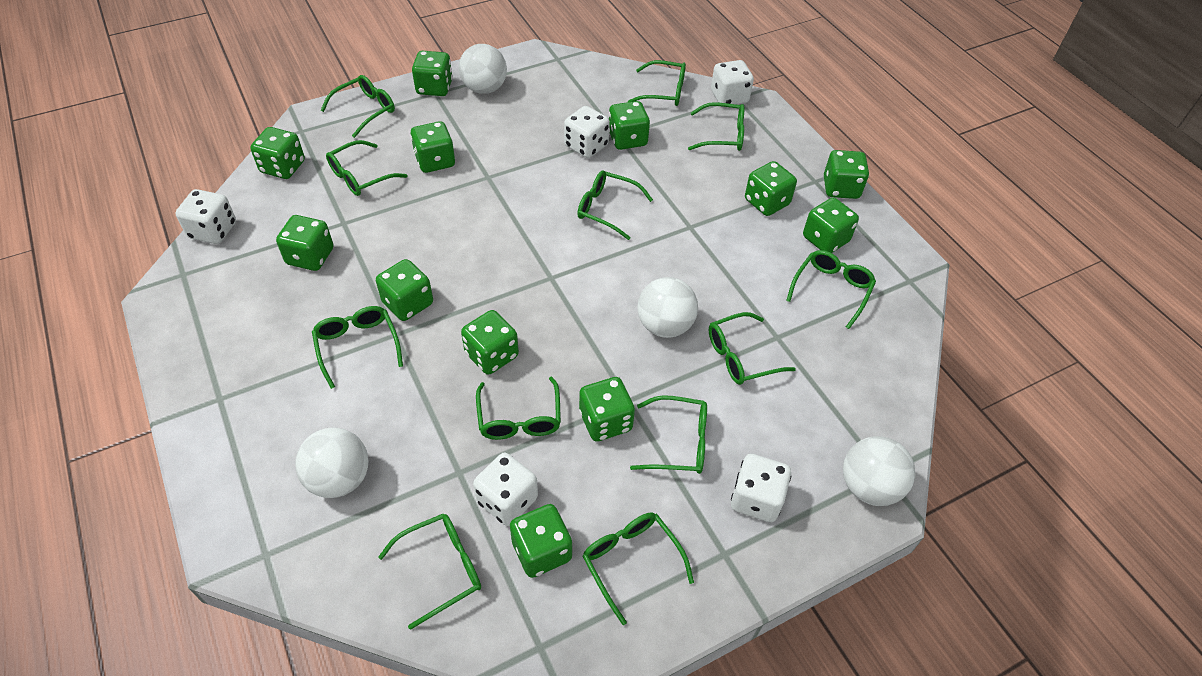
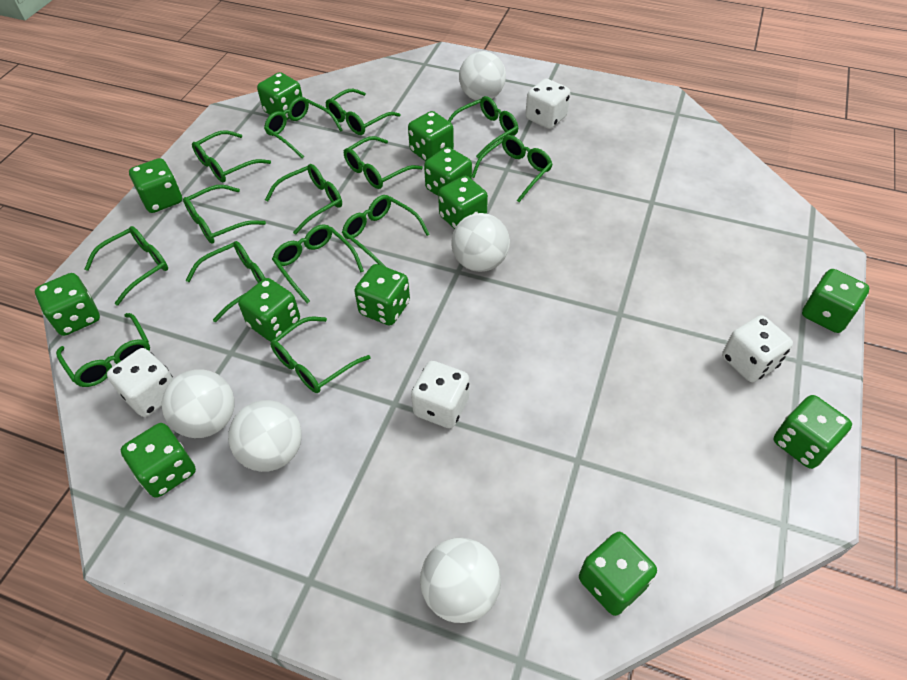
green glasses: 12 -> 14
white ball: 4 -> 5
white dice: 5 -> 4

